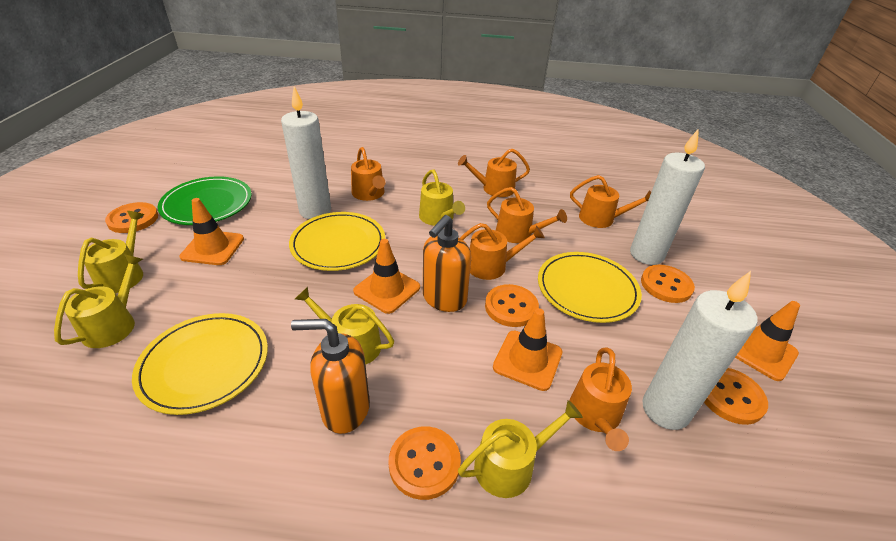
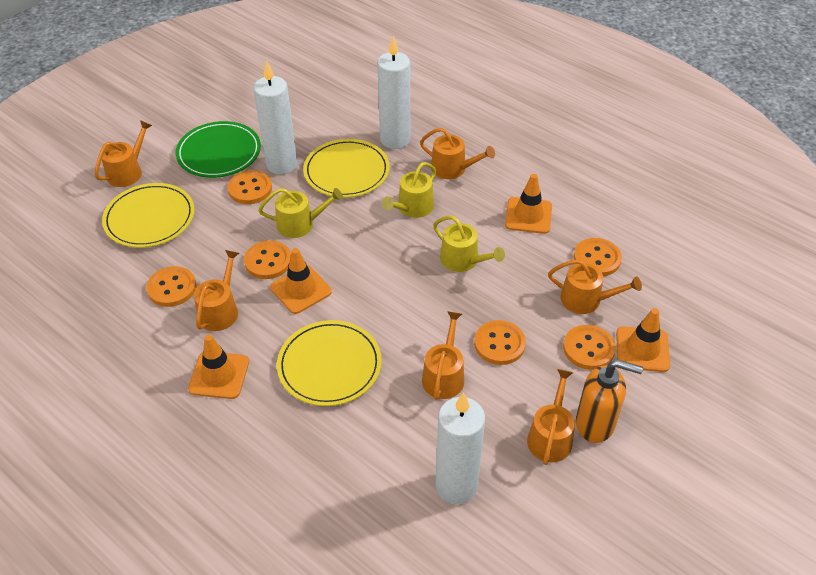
orange button: 5 -> 6
orange soap dispenser: 2 -> 1
yellow watering can: 5 -> 3

